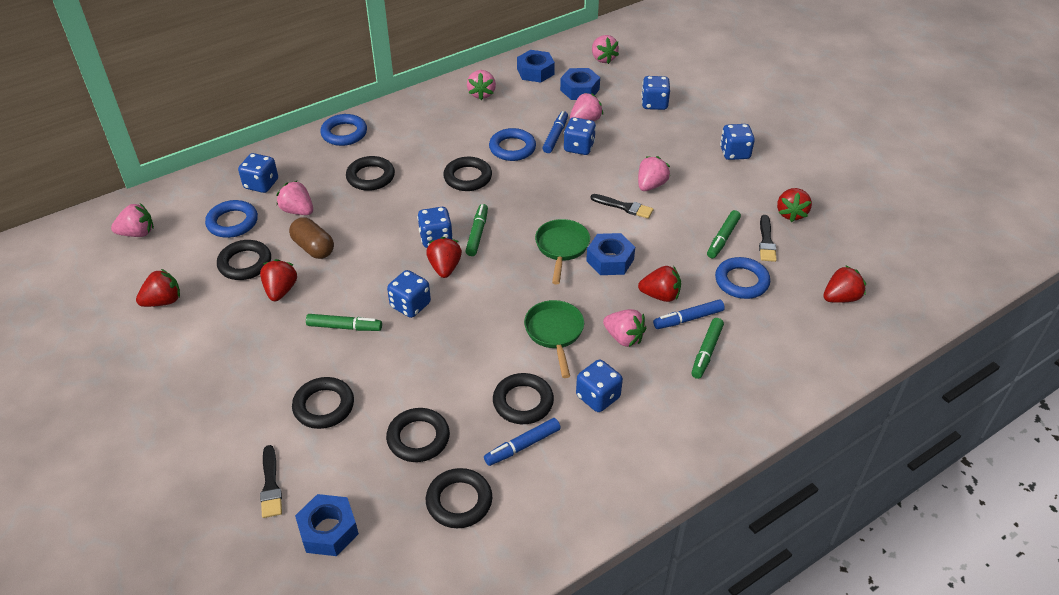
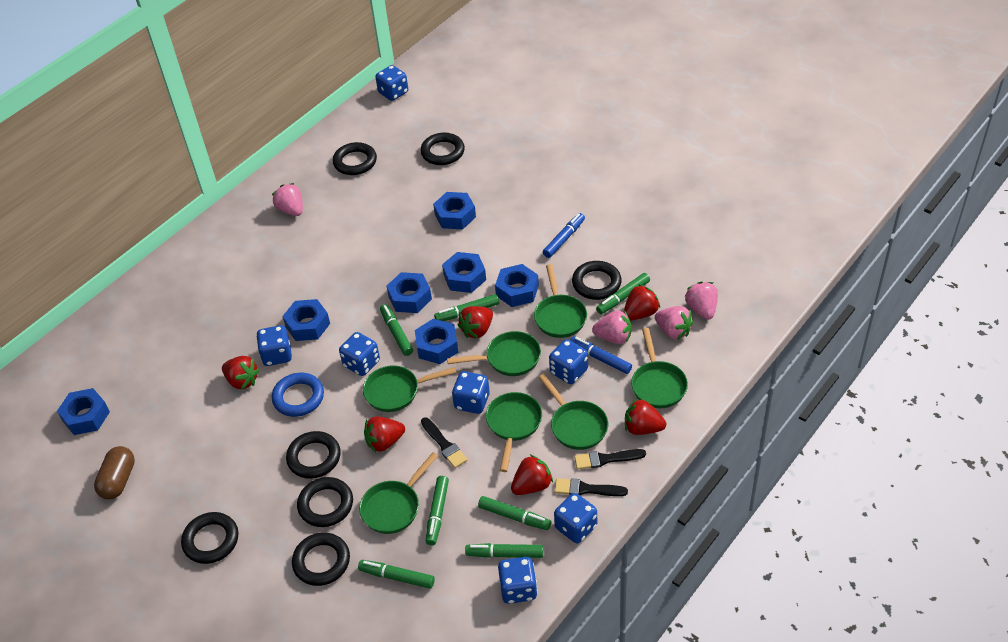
blue marker: 3 -> 2
blue nut: 4 -> 7
blue ring: 4 -> 1
green marker: 4 -> 7
green pan: 2 -> 7
pink strawberry: 7 -> 4

